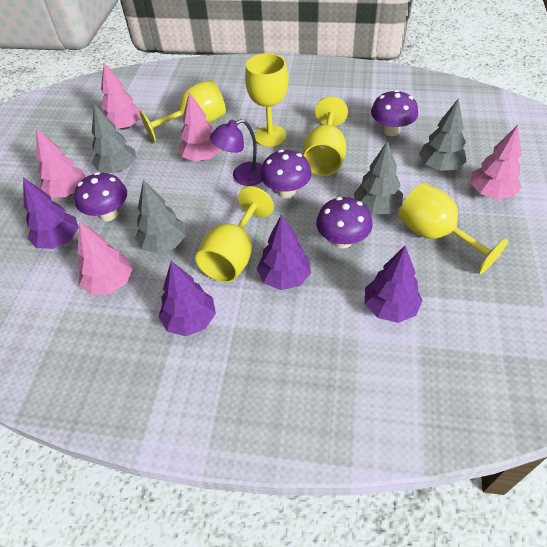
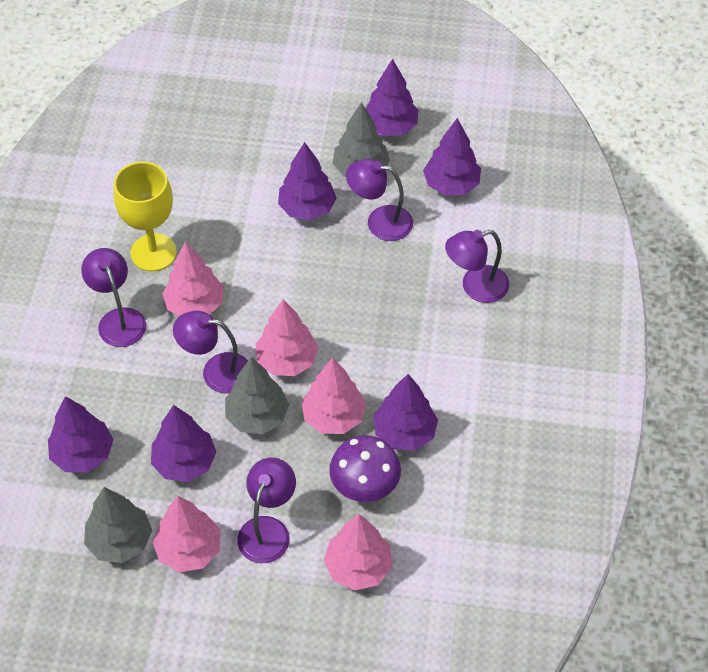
grey tree: 4 -> 3
purple lamp: 1 -> 5
purple mushroom: 4 -> 1
purple tree: 4 -> 6
yellow goblet: 5 -> 1

